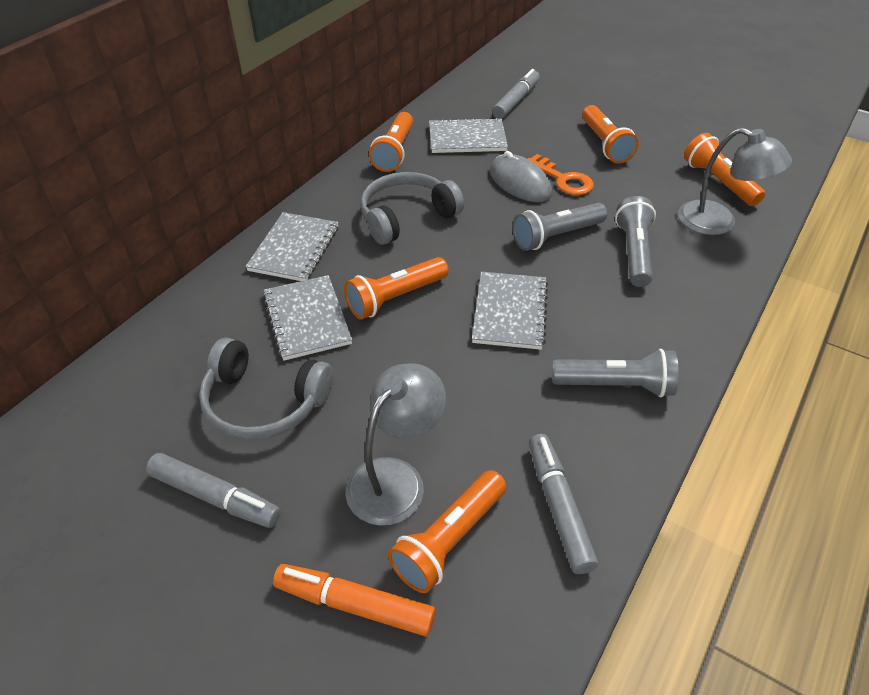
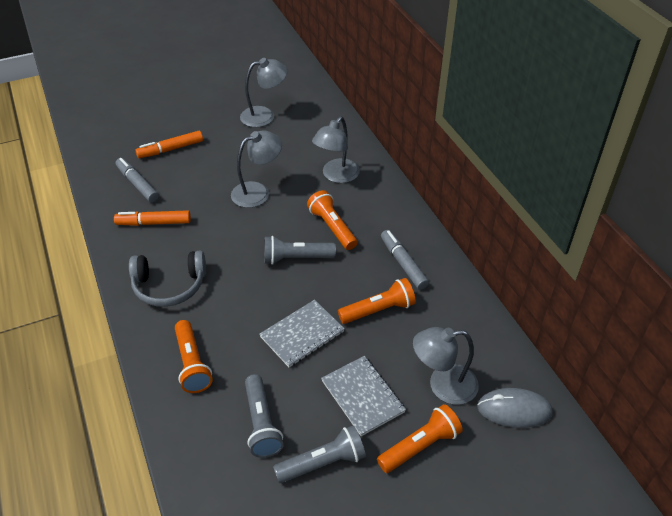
grey headphones: 2 -> 1
grey lamp: 2 -> 4
grey marker: 3 -> 2
grey notebook: 4 -> 2
orange flashlight: 5 -> 4
orange key: 1 -> 0
orange marker: 1 -> 2

